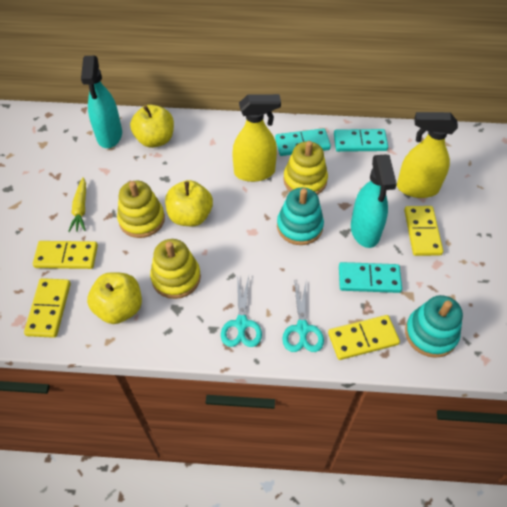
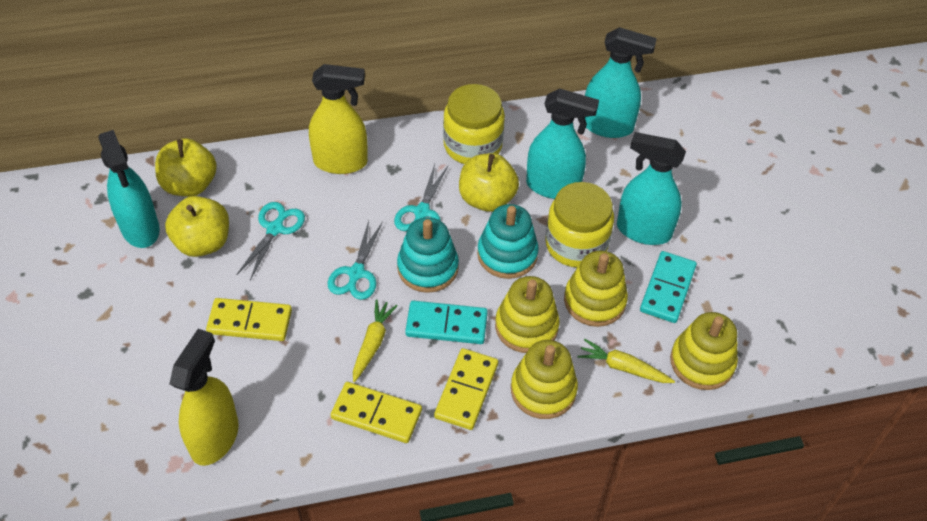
turquoise domino: 3 -> 2
turquoise scissors: 2 -> 3
turquoise spray bottle: 2 -> 4
yellow carrot: 1 -> 2
yellow domino: 4 -> 3
yellow jar: 0 -> 2
yellow stacking toy: 3 -> 4

